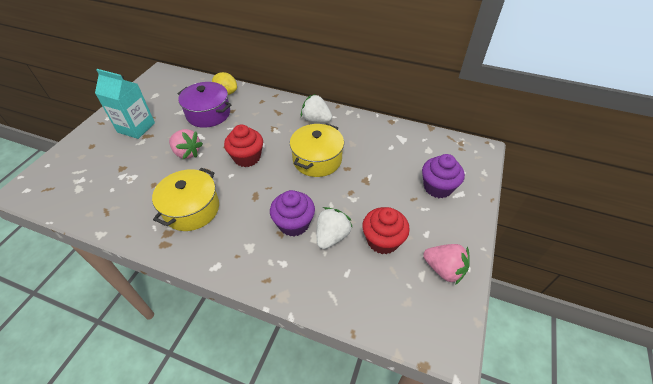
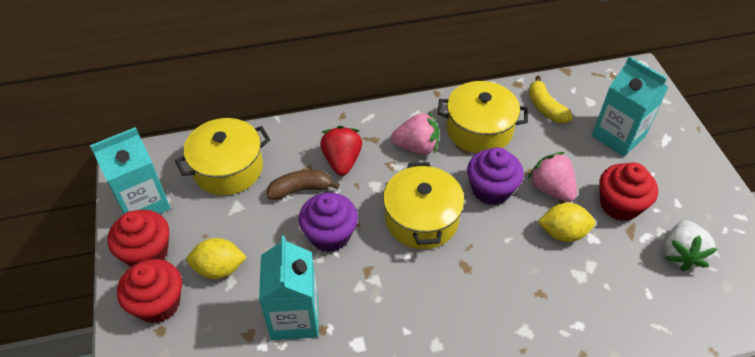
brown banana: 0 -> 1
purple pot: 1 -> 0
red cupcake: 2 -> 3
red strawberry: 0 -> 1
turquoise carton: 1 -> 3
white strawberry: 2 -> 1
yellow banana: 0 -> 1
yellow lemon: 1 -> 2
yellow pot: 2 -> 3

